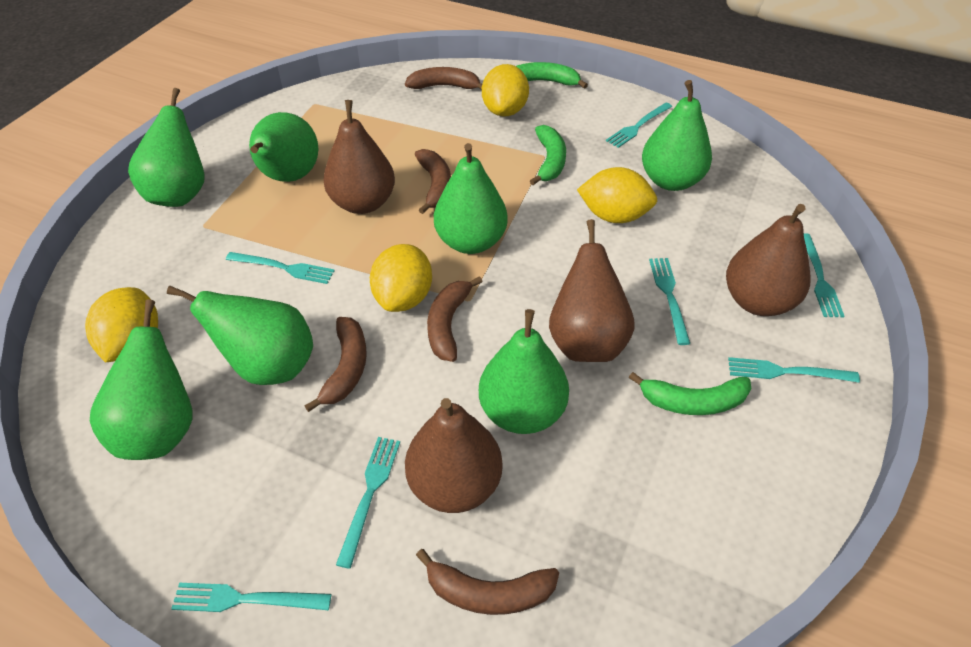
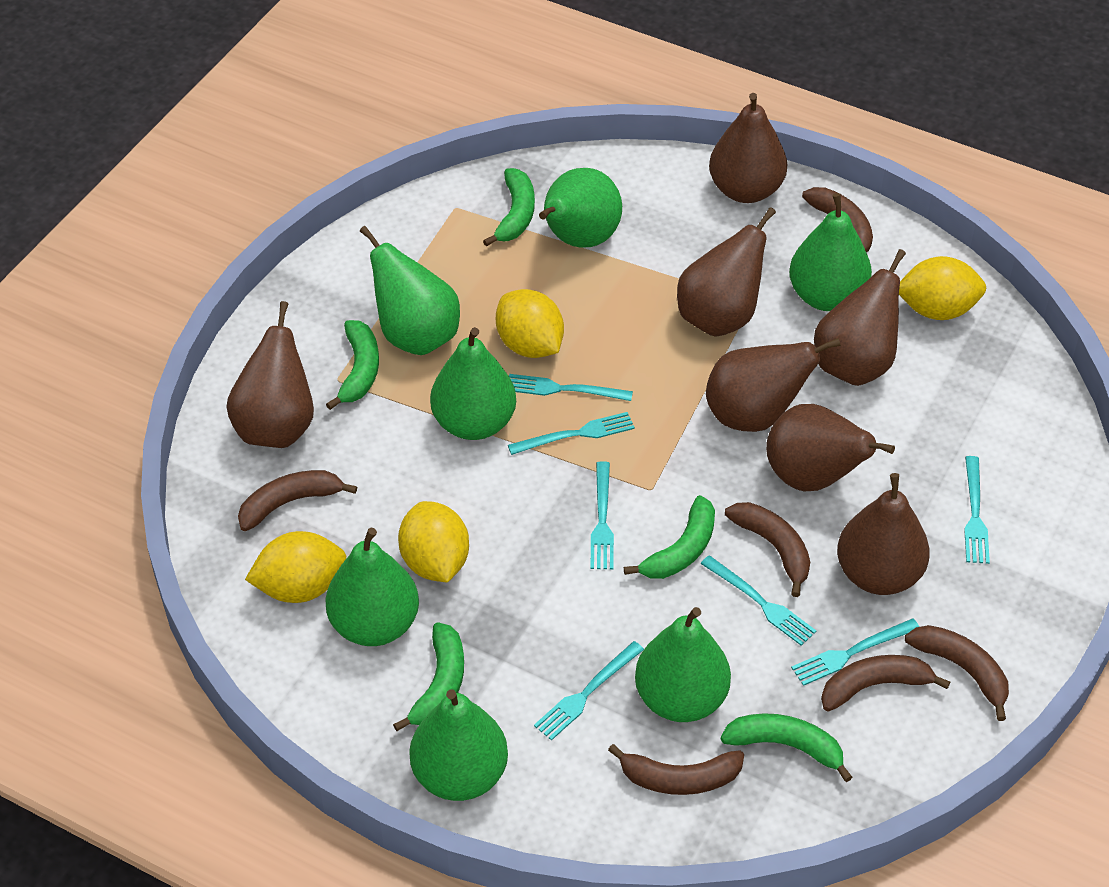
brown banana: 5 -> 6
brown pear: 4 -> 7
green banana: 3 -> 5

